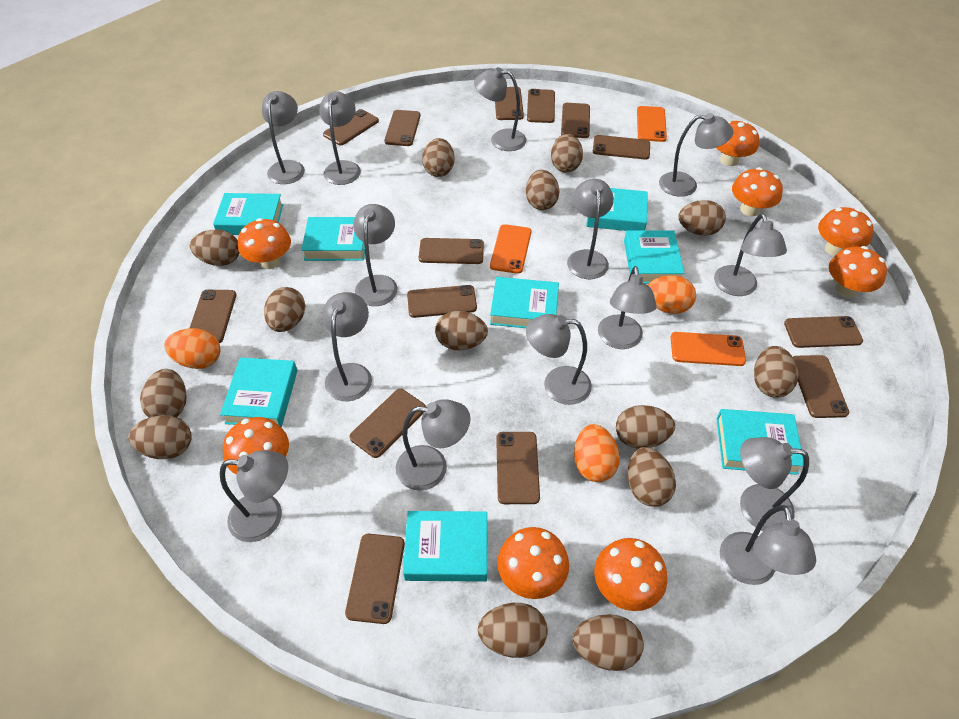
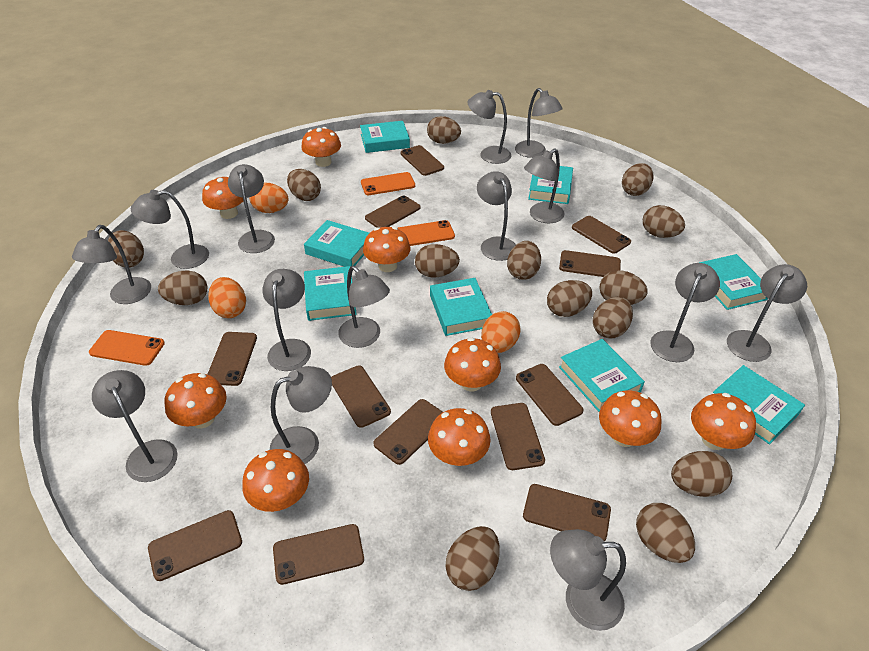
brown phone: 14 -> 12
orange mushroom: 8 -> 9

